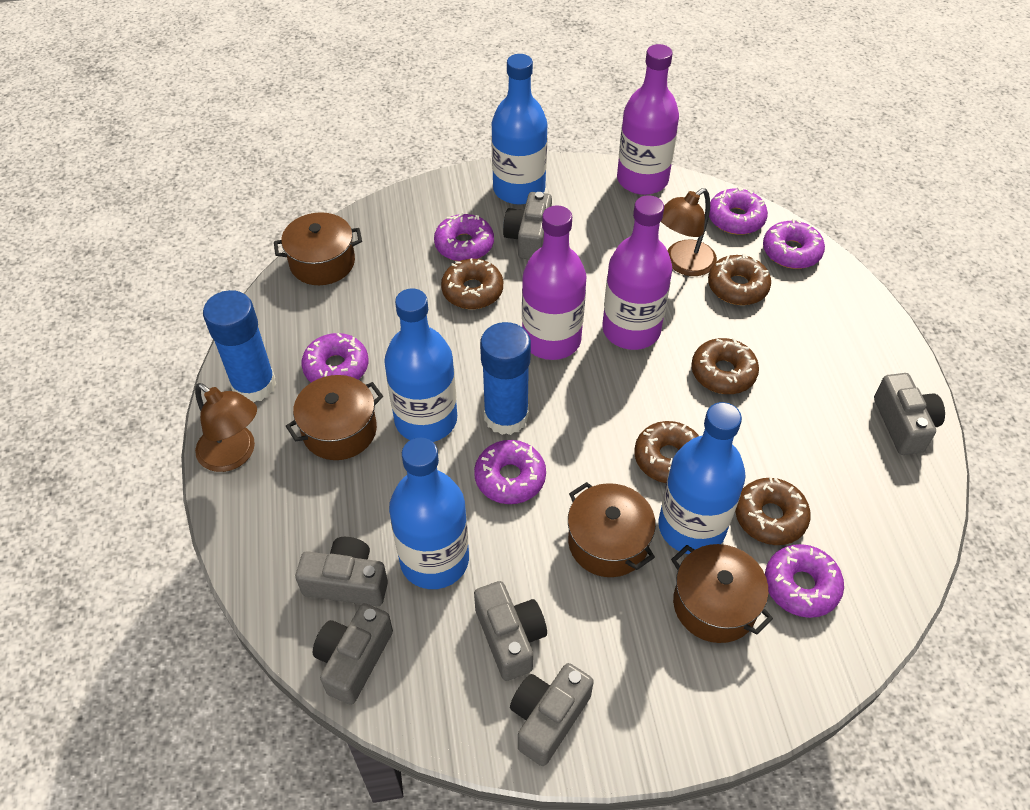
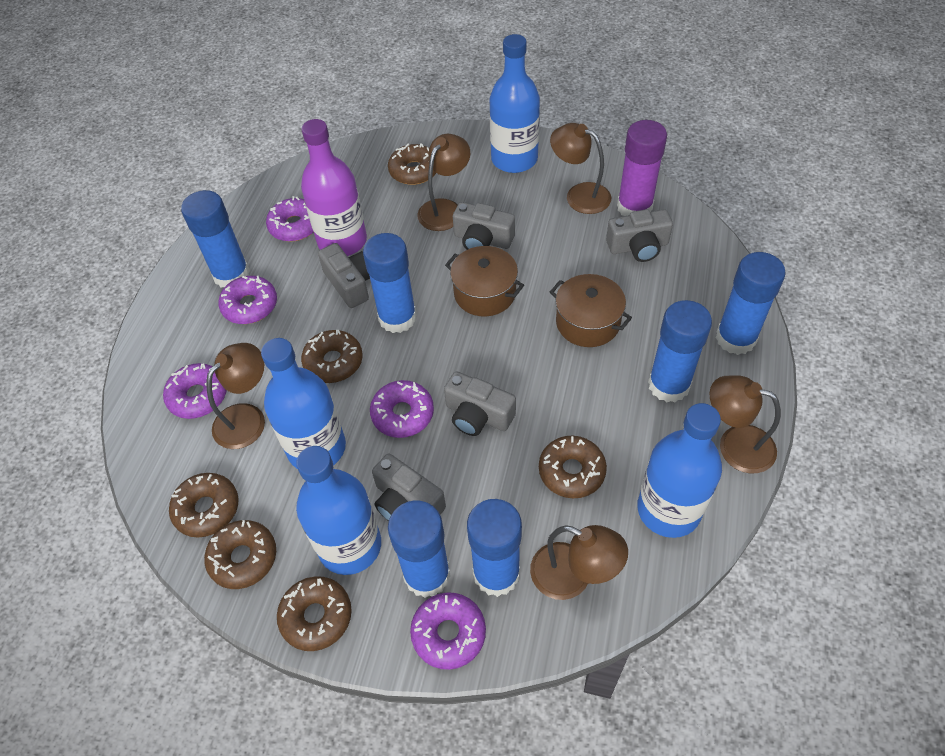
blue glue stick: 2 -> 6
brown donut: 5 -> 6
brown lamp: 2 -> 5
brown pot: 4 -> 2
grey camera: 6 -> 5
purple bottle: 3 -> 1
purple donut: 6 -> 5
purple glue stick: 0 -> 1

